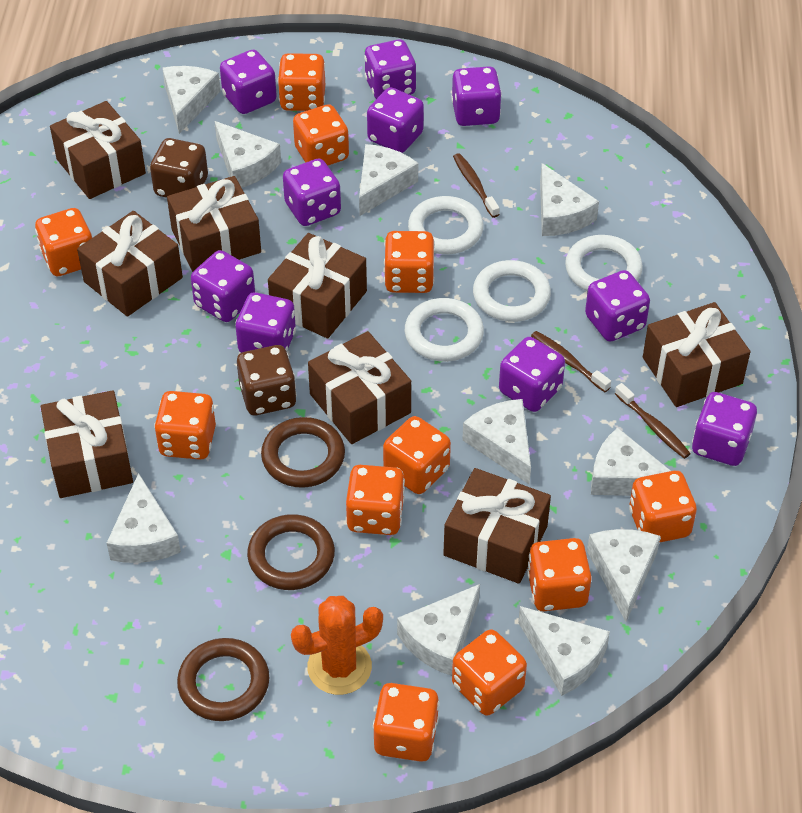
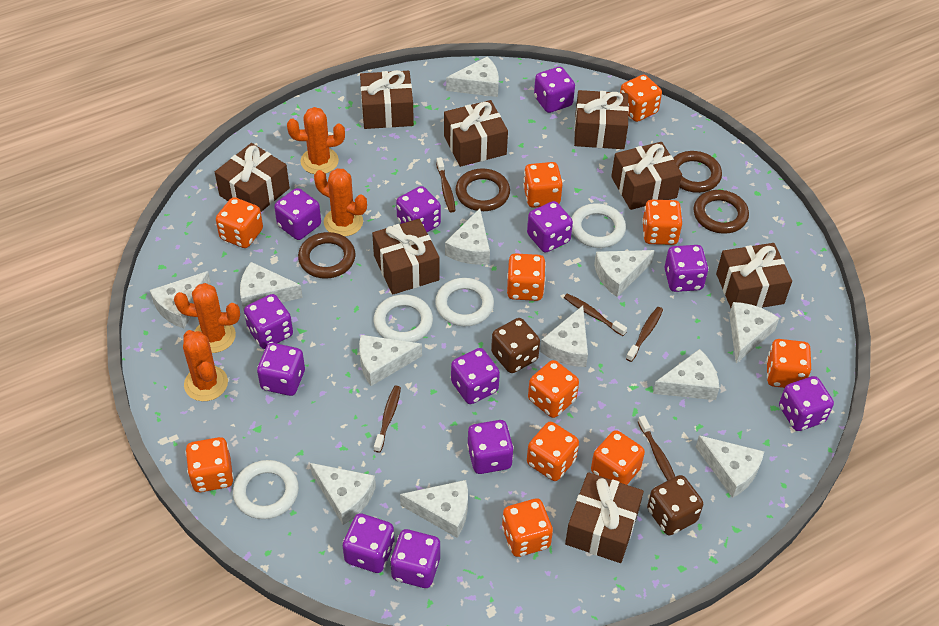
brown ring: 3 -> 4
brown toothbrush: 3 -> 5
orange cactus: 1 -> 4
purple dice: 10 -> 12
white cheese: 10 -> 12

